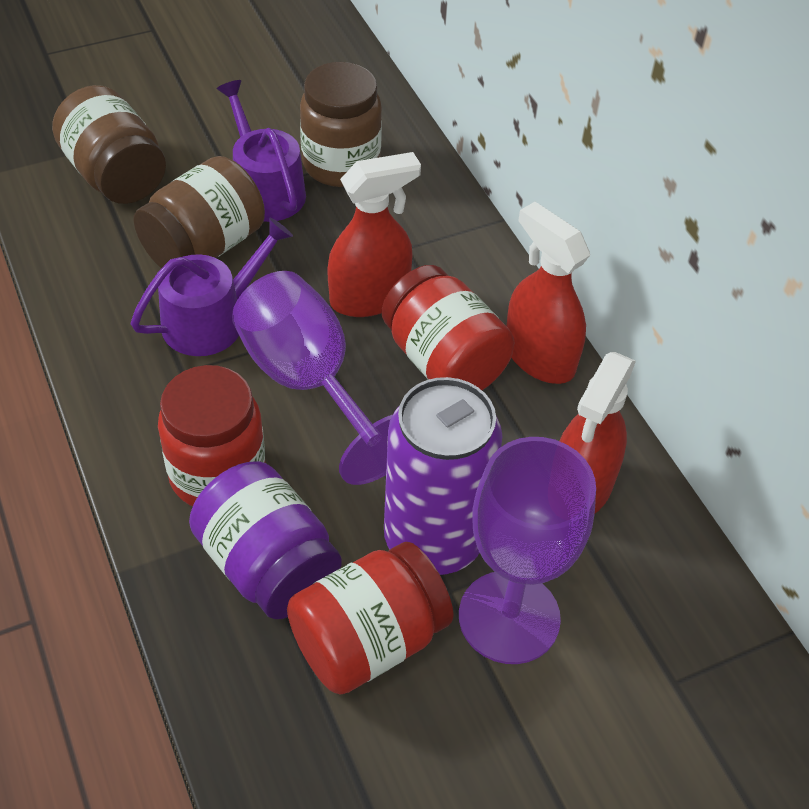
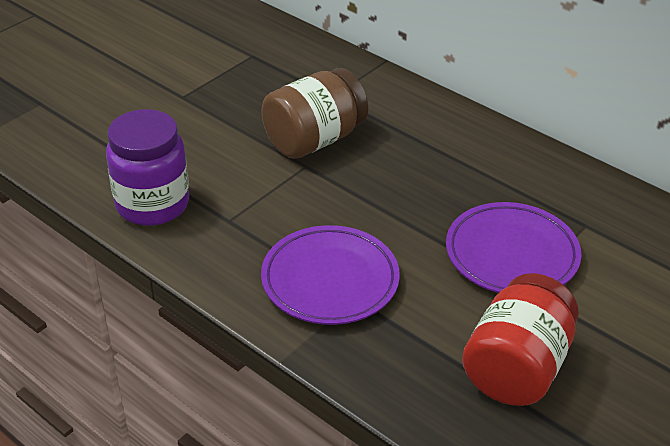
brown jar: 3 -> 1
purple can: 1 -> 0
purple goblet: 2 -> 0
purple plate: 0 -> 2
purple watering can: 2 -> 0
red jar: 3 -> 1
red spray bottle: 3 -> 0

